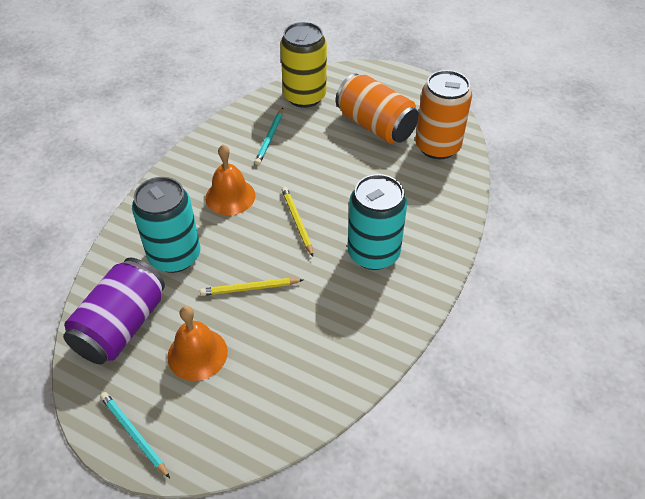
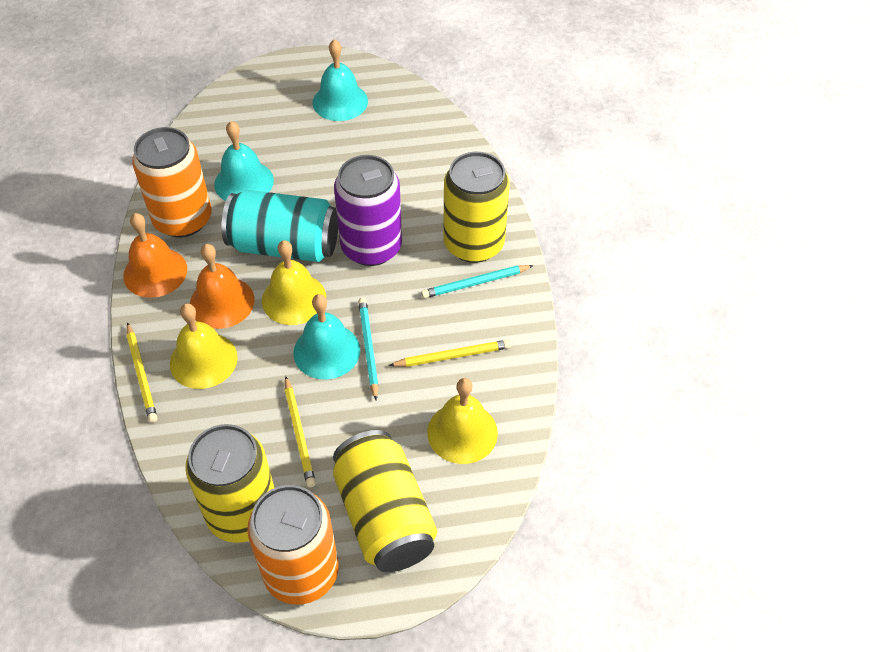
turquoise bell: 0 -> 3
turquoise can: 2 -> 1
yellow bell: 0 -> 3
yellow can: 1 -> 3
yellow pencil: 2 -> 3

